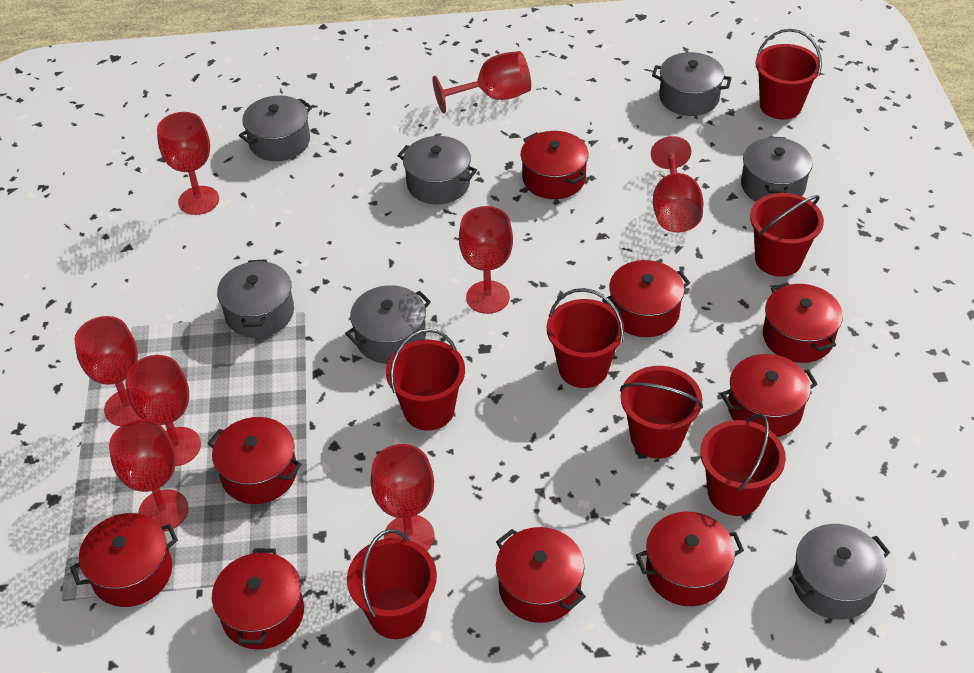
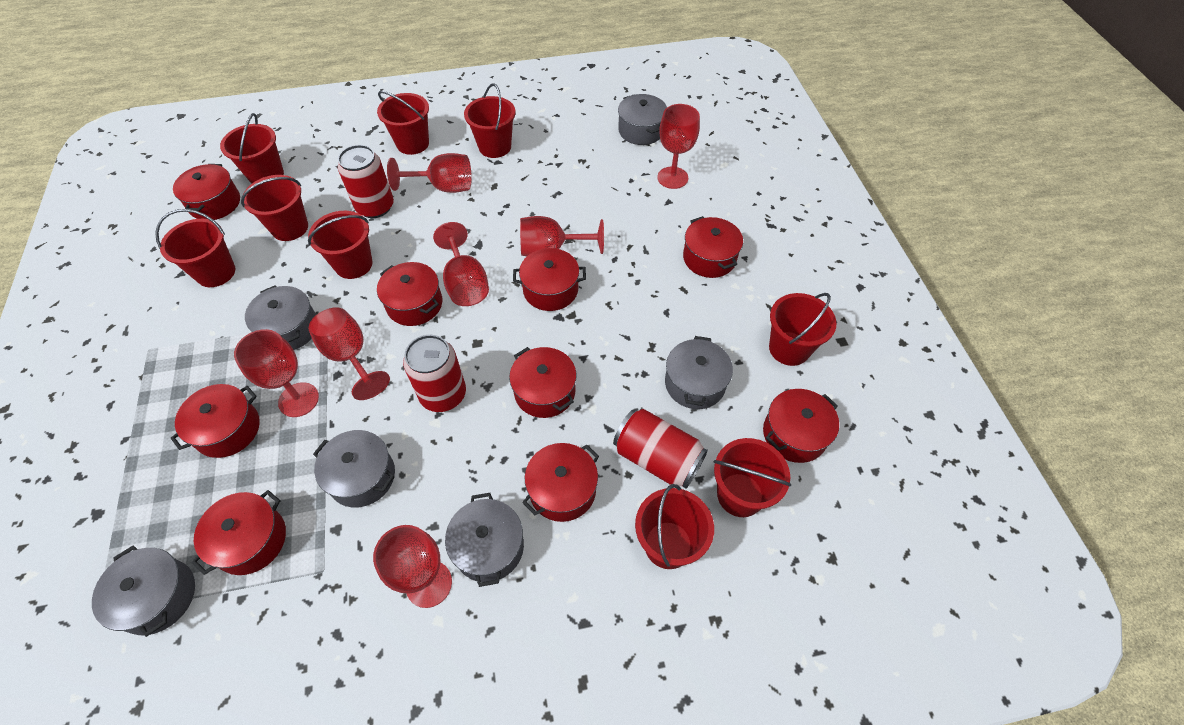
grey pot: 7 -> 6
red bucket: 7 -> 9
red can: 0 -> 3
red goblet: 8 -> 7

